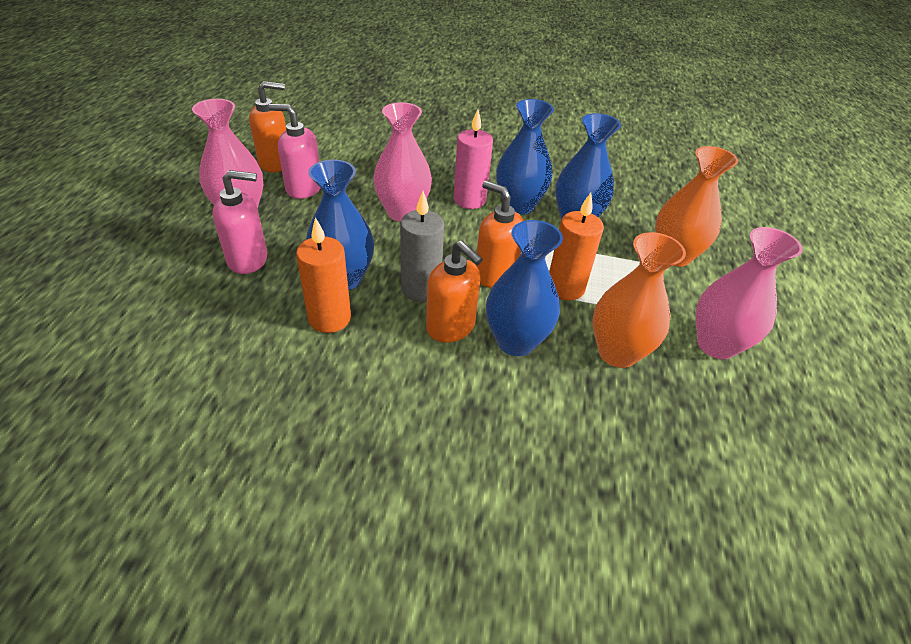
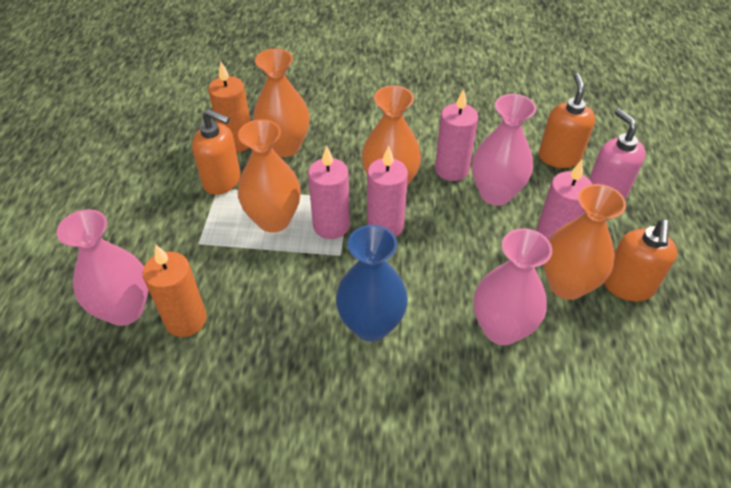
blue vase: 4 -> 1
grey candle: 1 -> 0
orange vase: 2 -> 4
pink candle: 1 -> 4
pink soap dispenser: 2 -> 1

